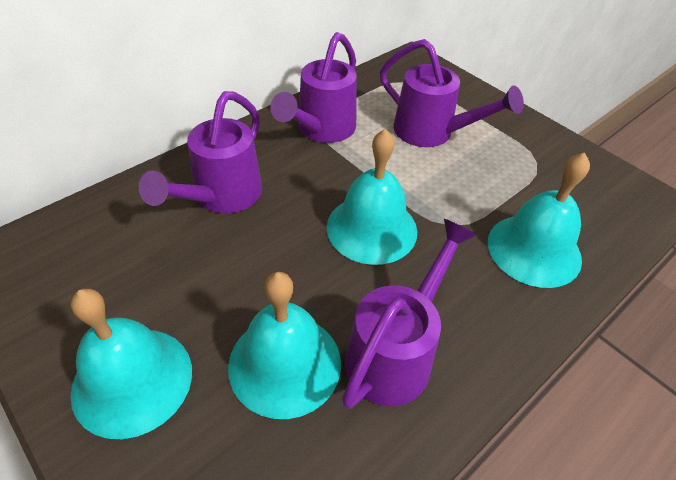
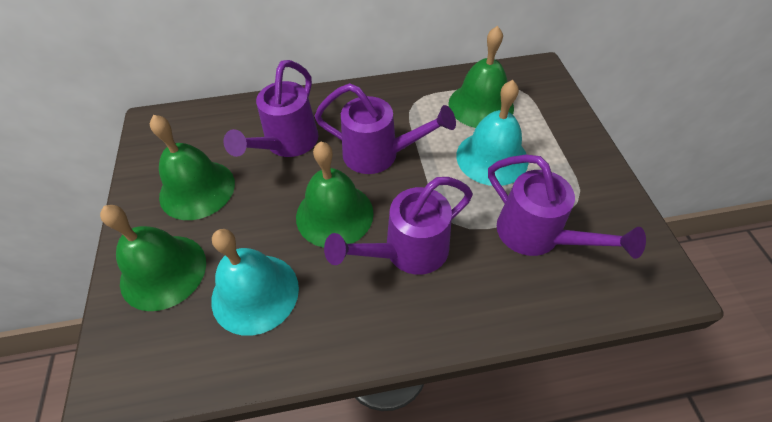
green bell: 0 -> 4
turquoise bell: 4 -> 2

